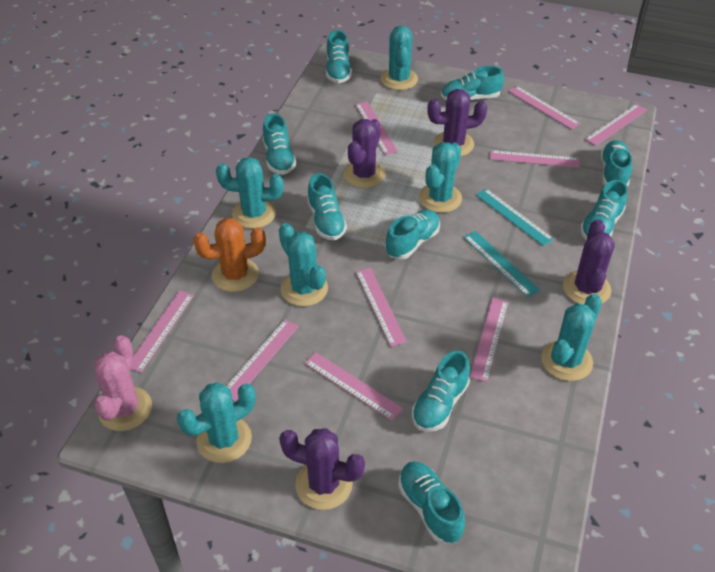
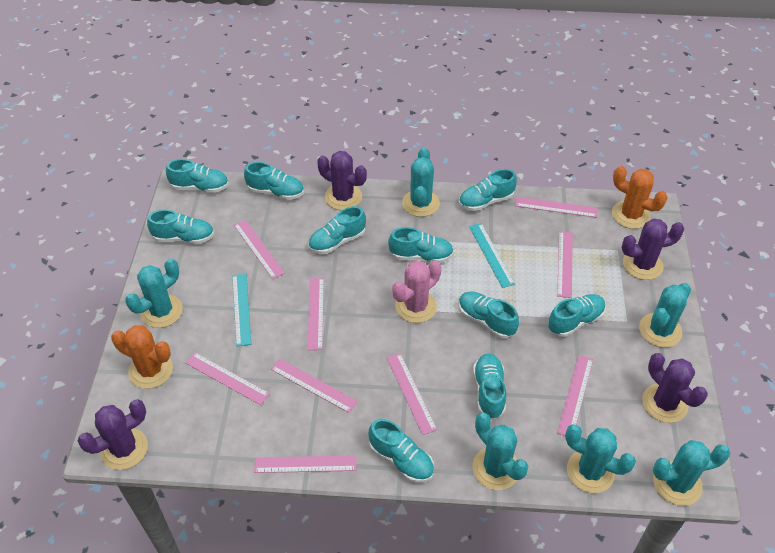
orange cactus: 1 -> 2
turquoise shoe: 9 -> 10

